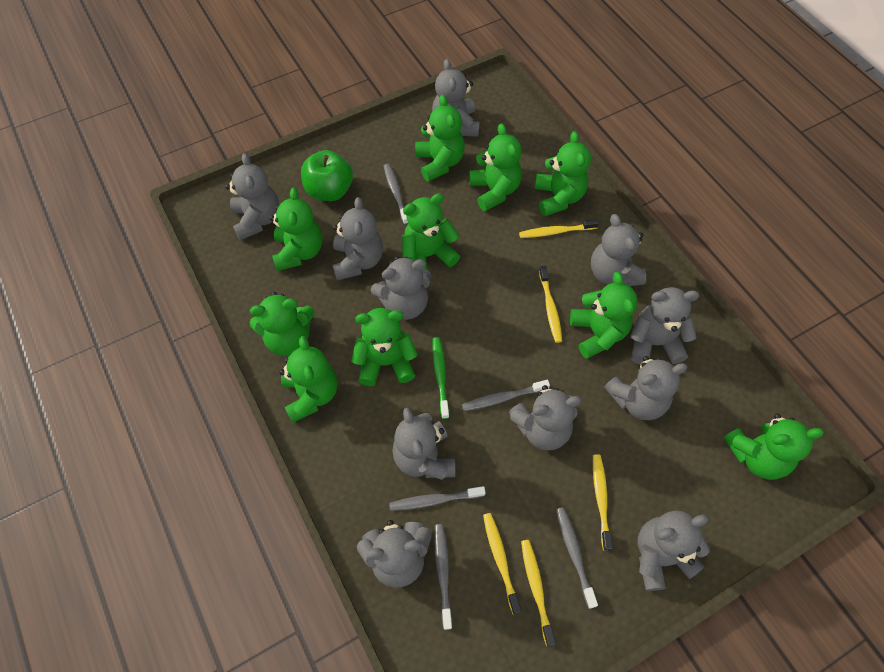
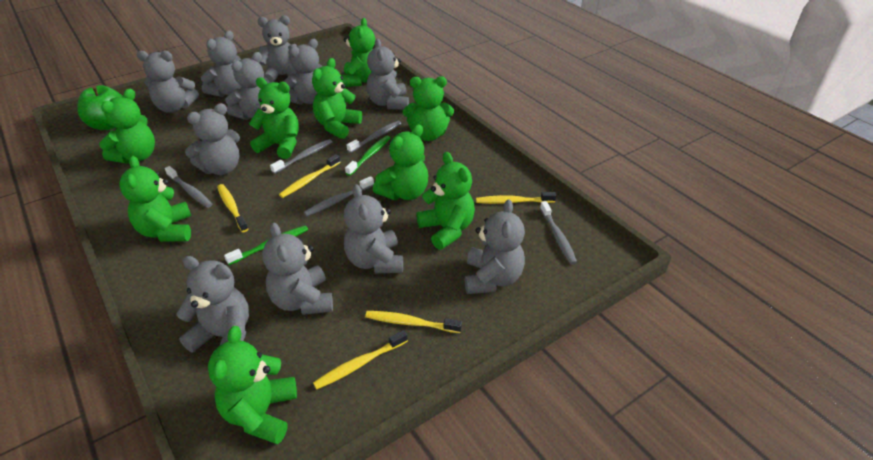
green teddy bear: 10 -> 9
green toothbrush: 1 -> 2

